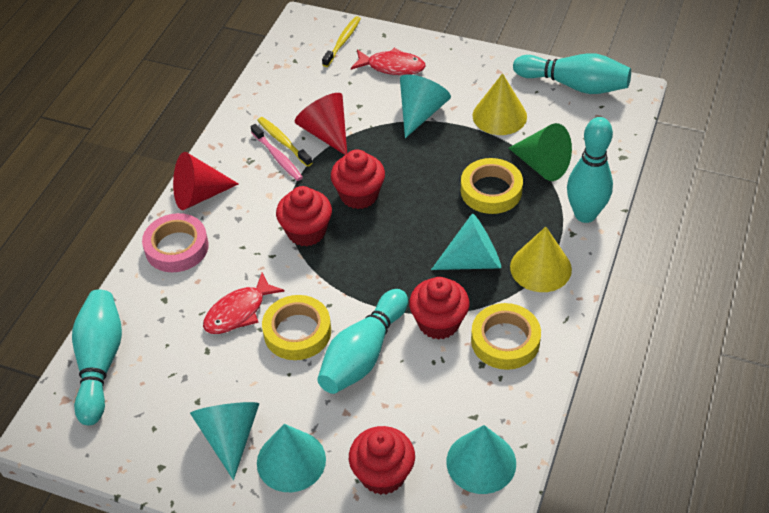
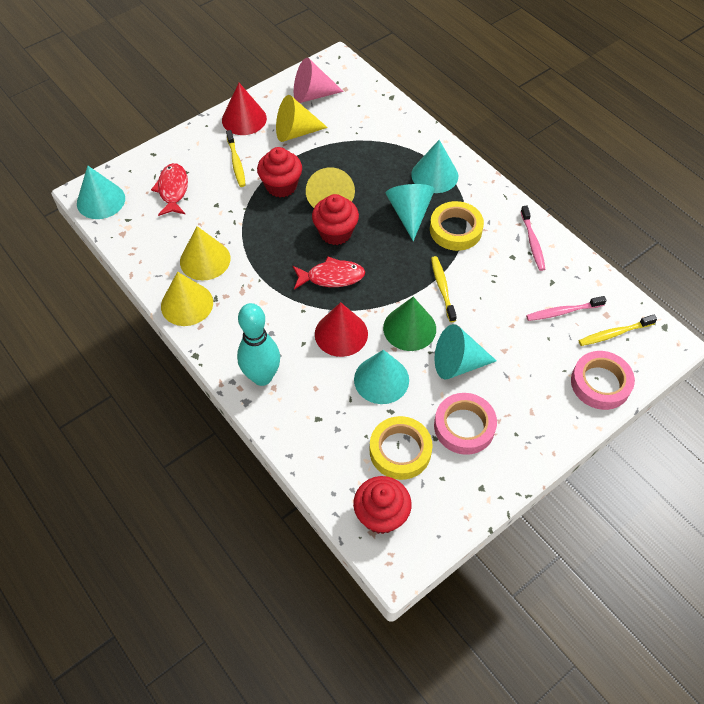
pink cone: 0 -> 1
pink tape: 1 -> 2
pink toothbrush: 1 -> 2
red cupcake: 4 -> 3
turquoise bowling pin: 4 -> 1
yellow cone: 2 -> 4
yellow tape: 3 -> 2
yellow toothbrush: 2 -> 3

